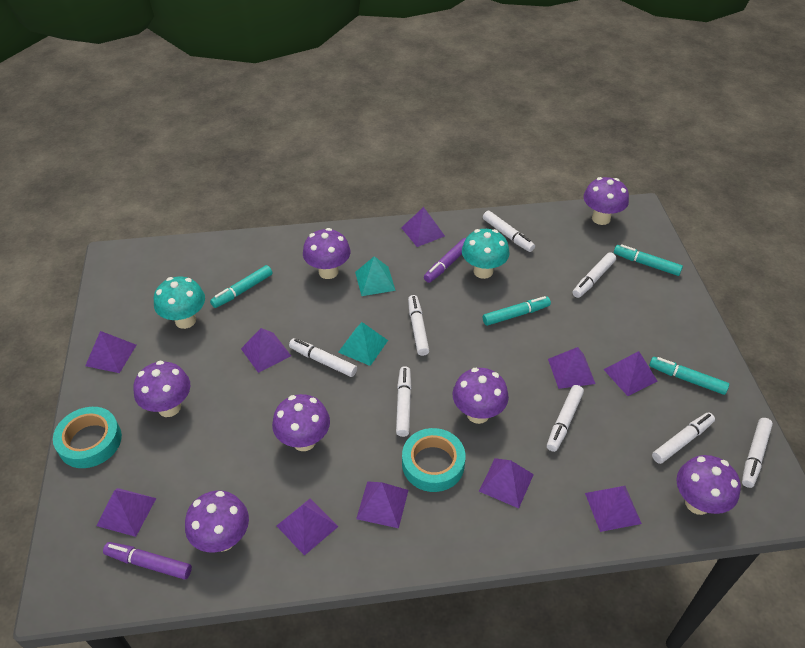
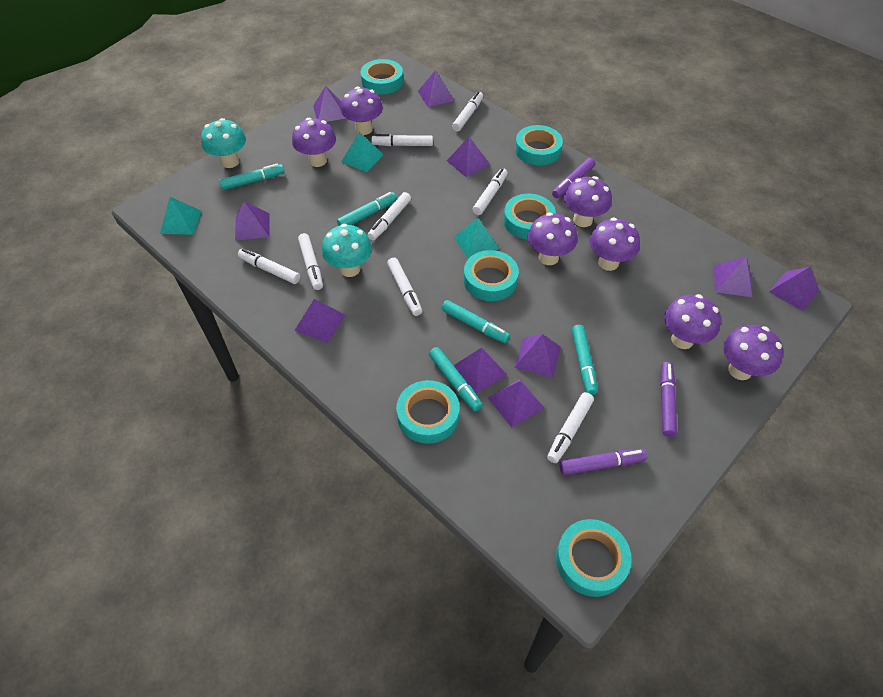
purple marker: 2 -> 3
turquoise marker: 4 -> 5
turquoise pyramid: 2 -> 3
turquoise tape: 2 -> 6

